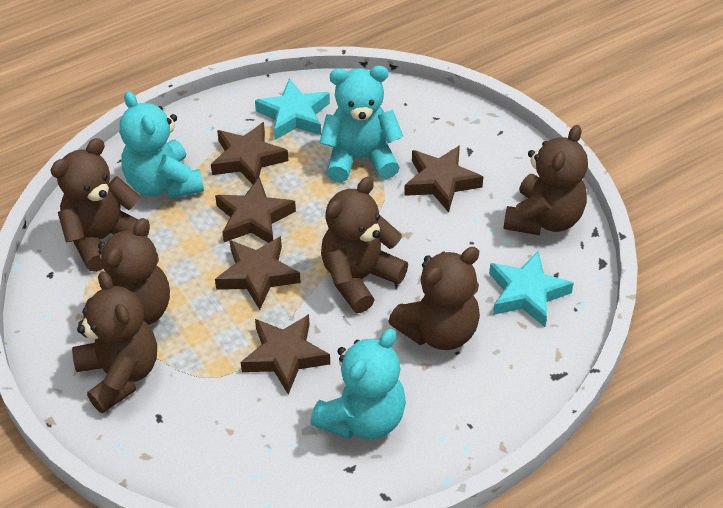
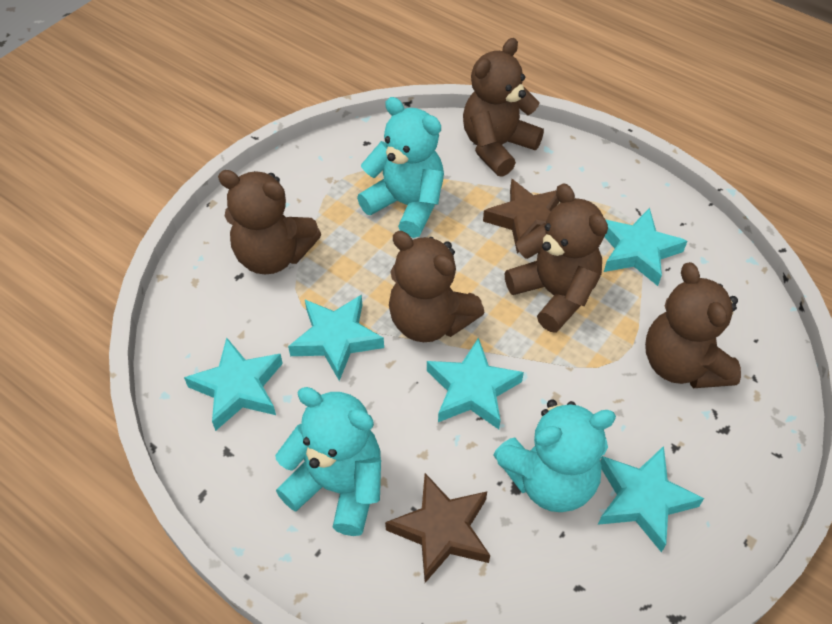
brown star: 5 -> 2
brown teddy bear: 6 -> 5
turquoise star: 2 -> 5

